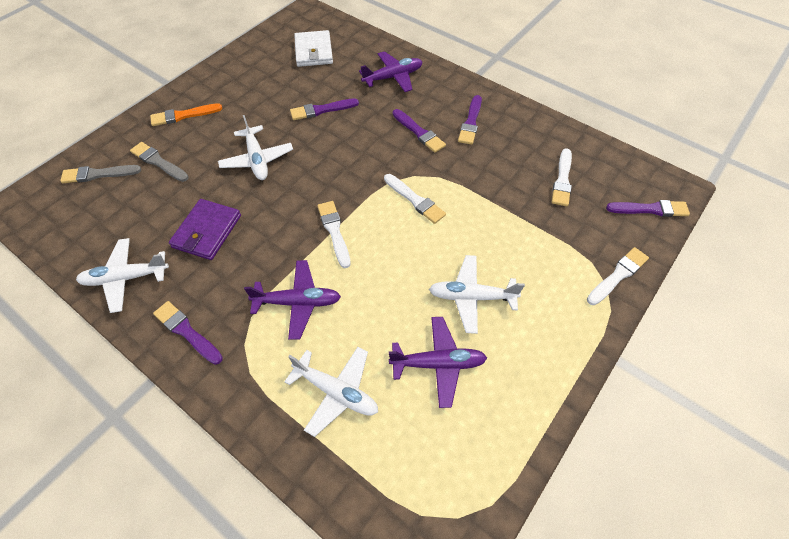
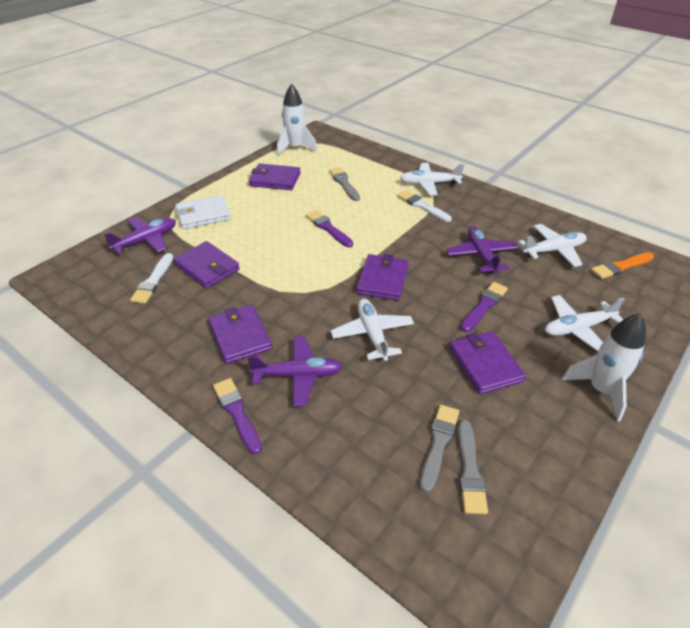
grey brush: 2 -> 3
purple brush: 5 -> 3
purple wallet: 1 -> 5
white brush: 4 -> 2
white rocket: 0 -> 2

